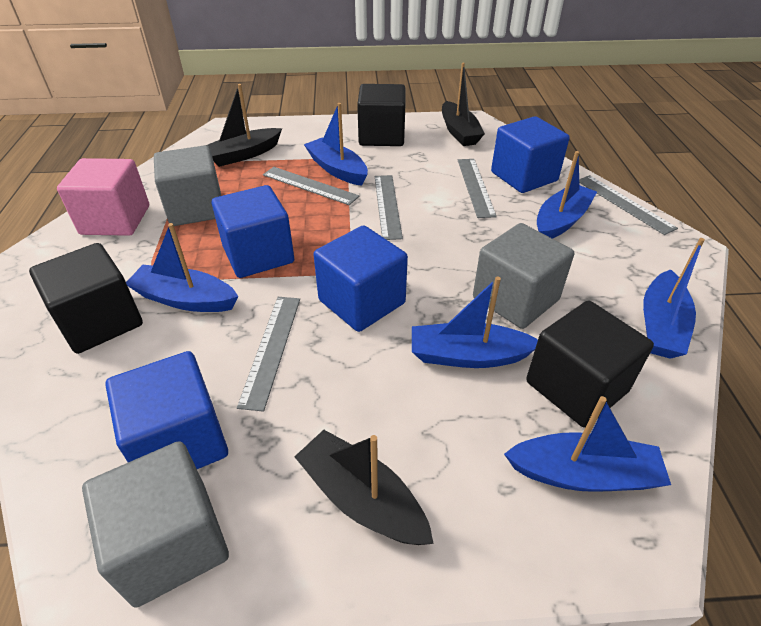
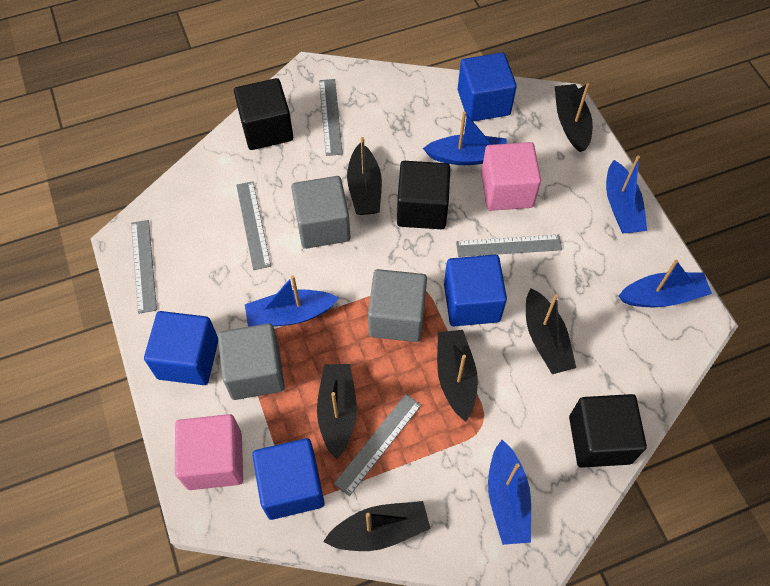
black boat: 3 -> 6
blue boat: 6 -> 5
pink cube: 1 -> 2

